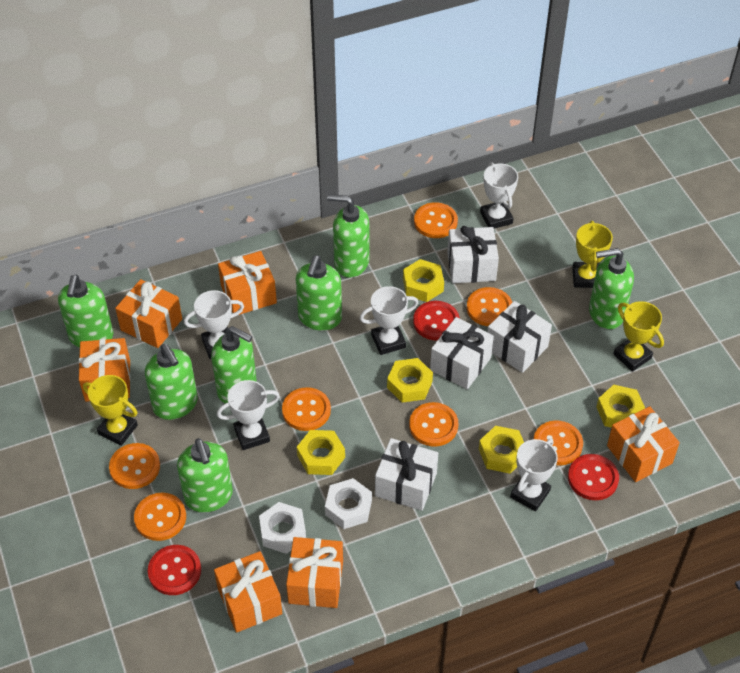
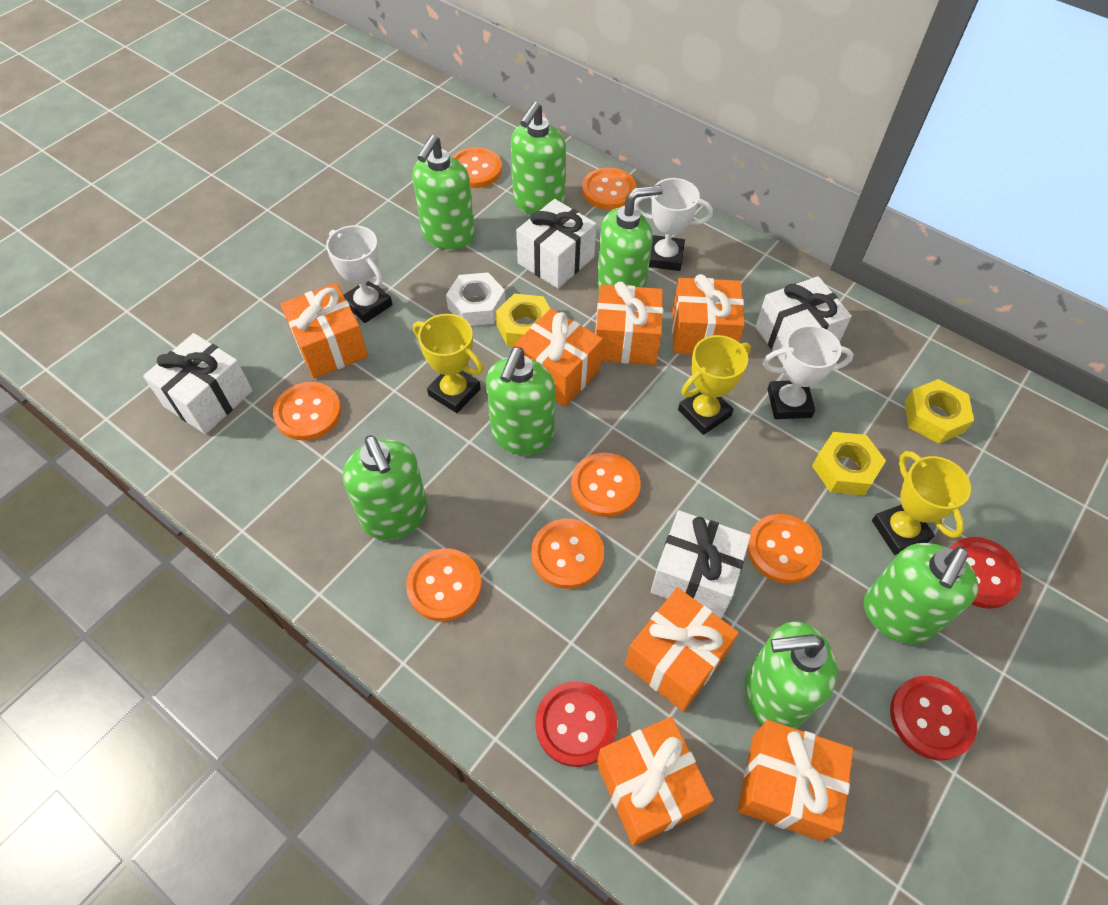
orange gift: 6 -> 7
white nut: 2 -> 1
white trophy: 5 -> 3
yellow nut: 5 -> 3

